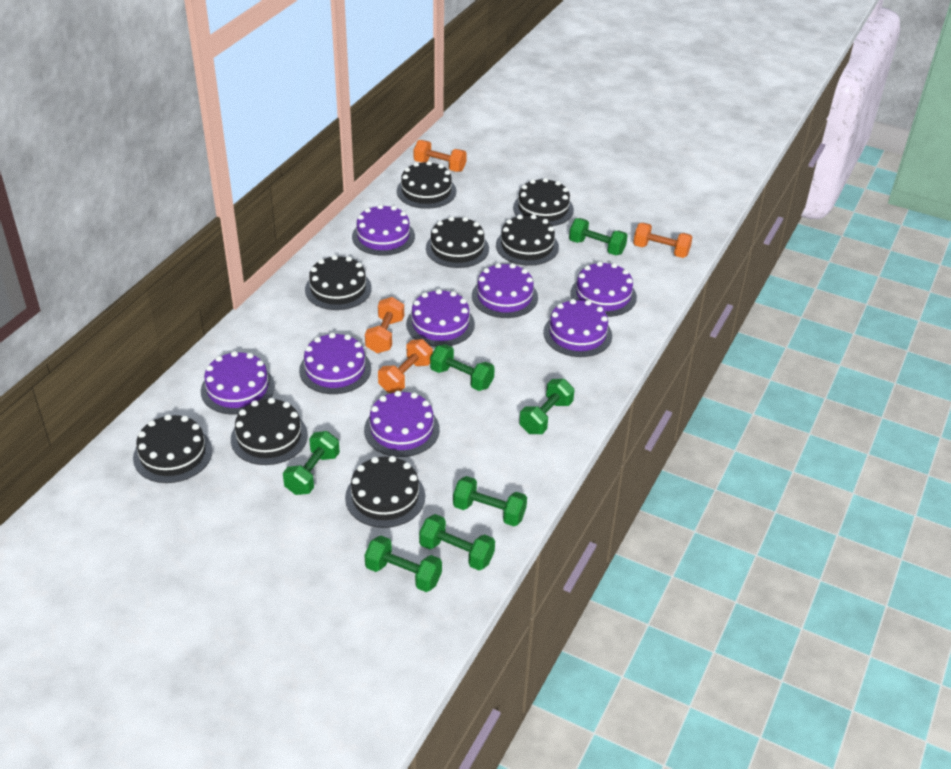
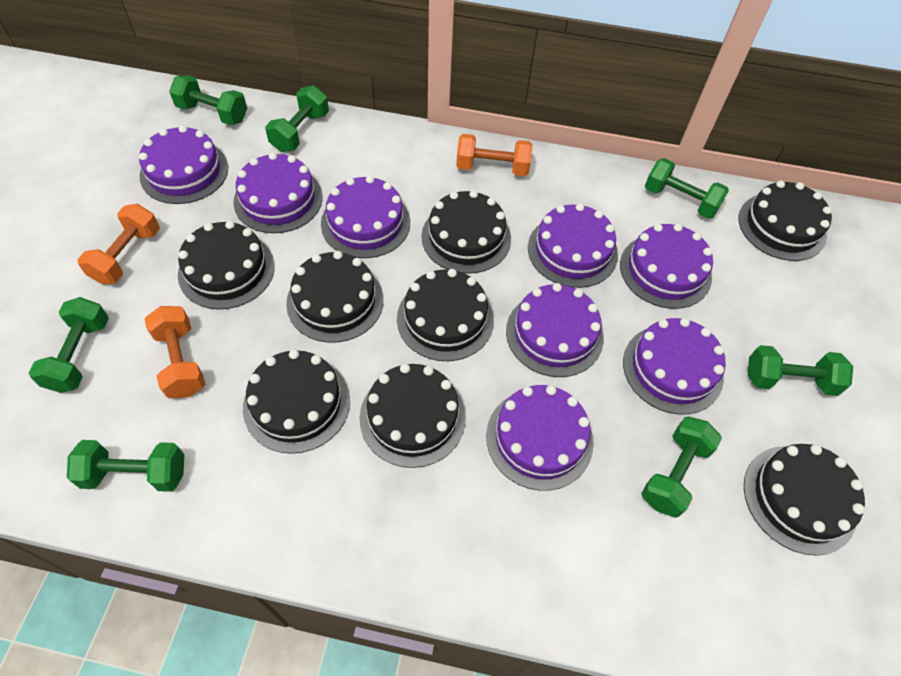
orange dumbbell: 4 -> 3

